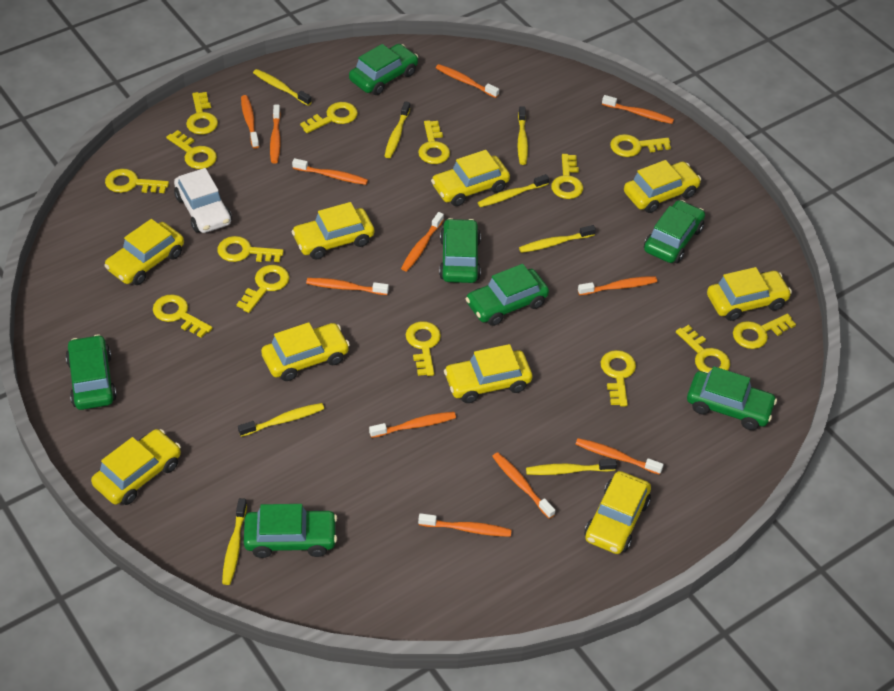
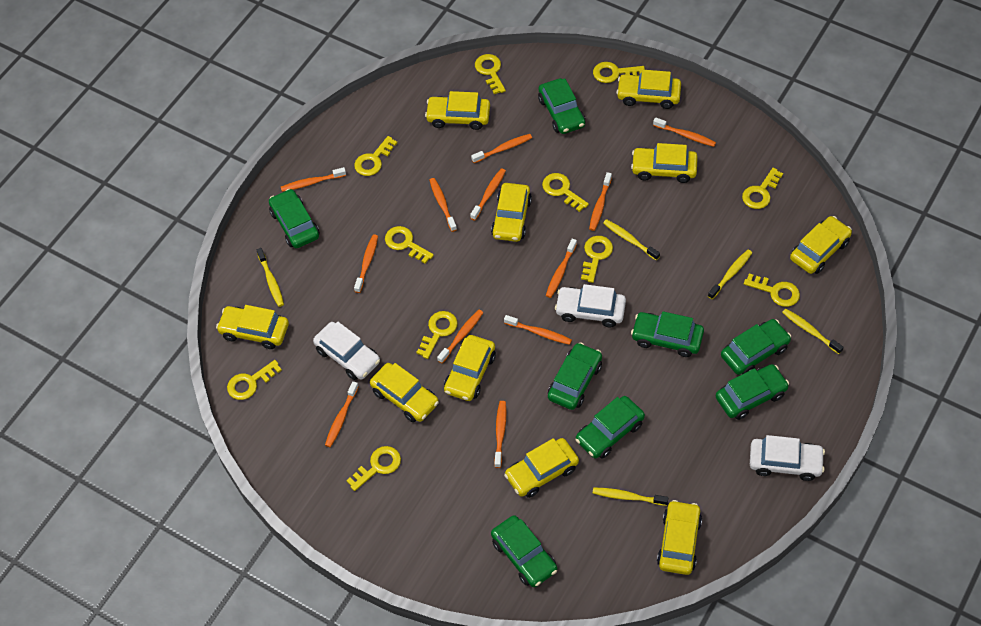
green car: 7 -> 8
white car: 1 -> 3
yellow car: 9 -> 10
yellow key: 14 -> 11
yellow toothbrush: 8 -> 5

